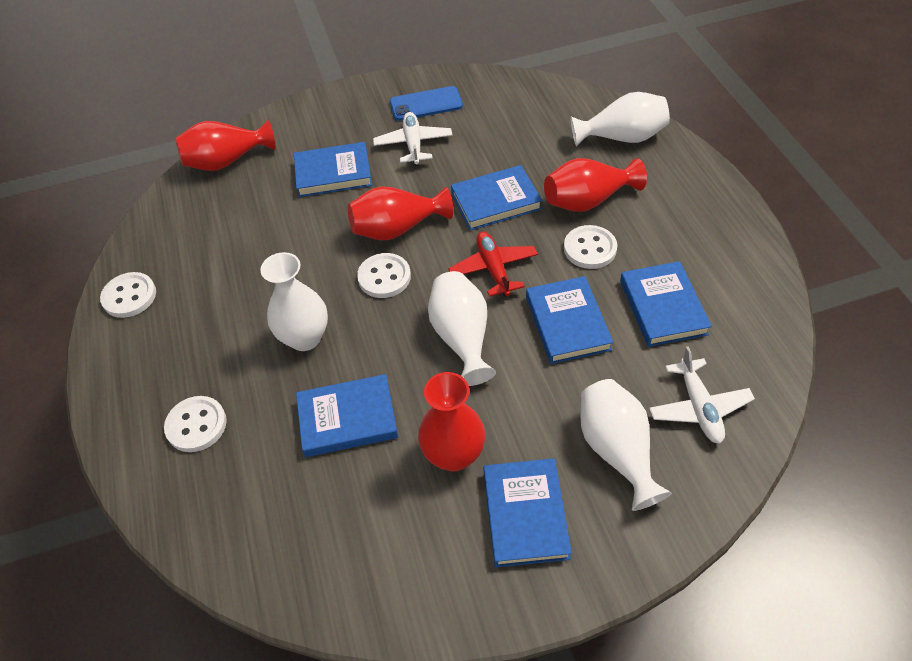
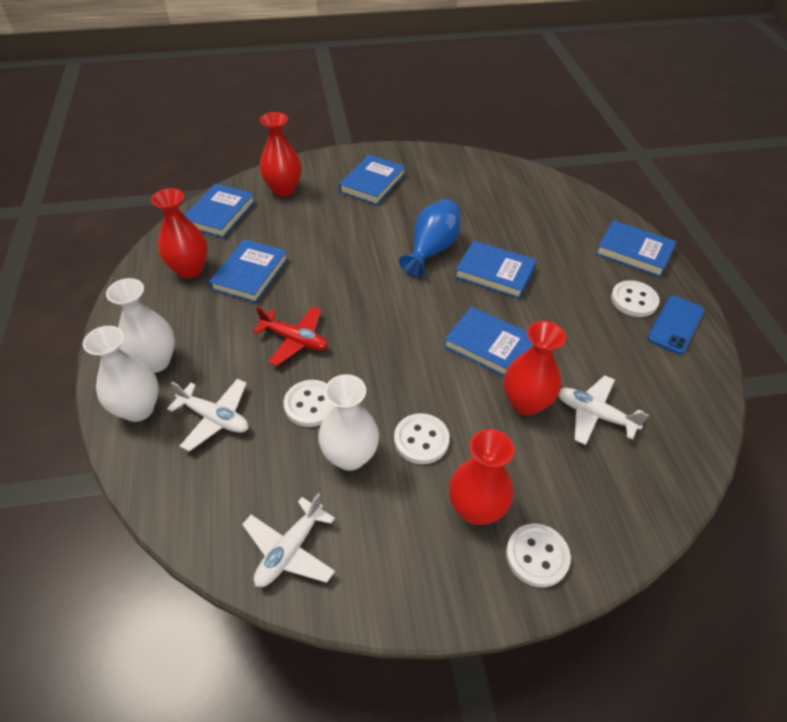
blue vase: 0 -> 1
white plane: 2 -> 3
white vase: 4 -> 3

